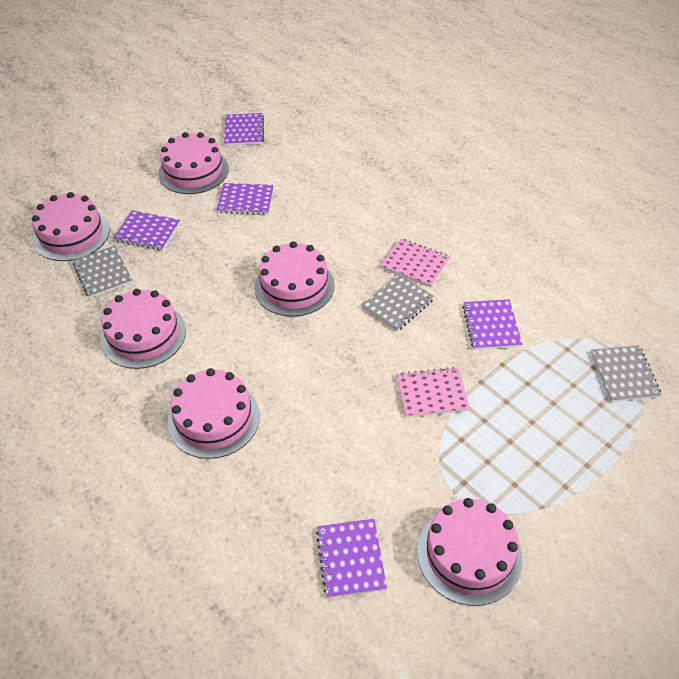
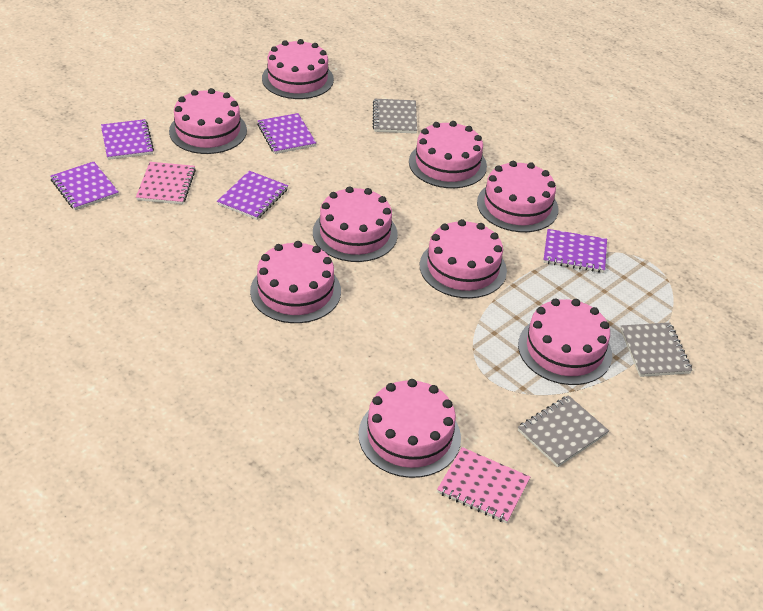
pink cake: 6 -> 9

